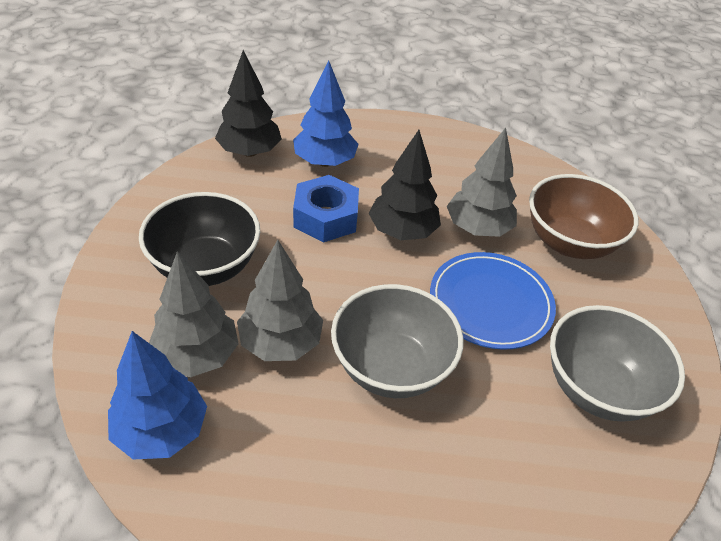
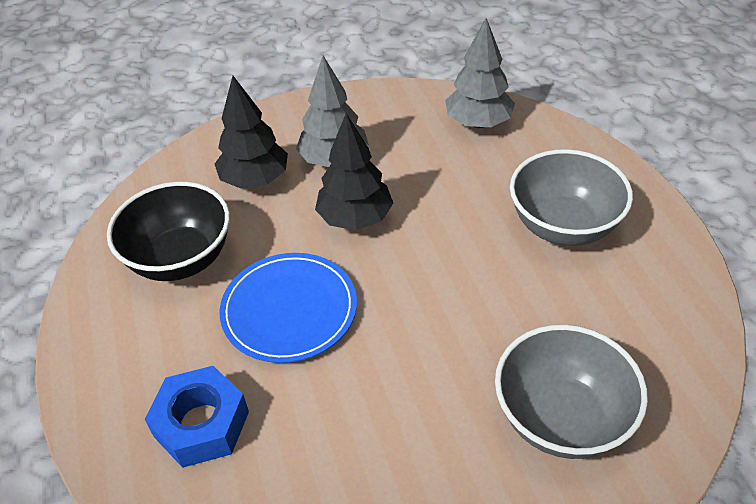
blue tree: 2 -> 0
brown bowl: 1 -> 0
grey tree: 3 -> 2

